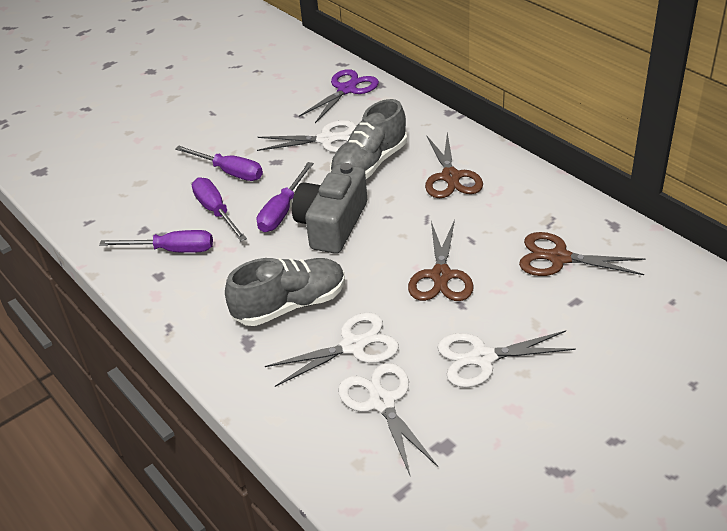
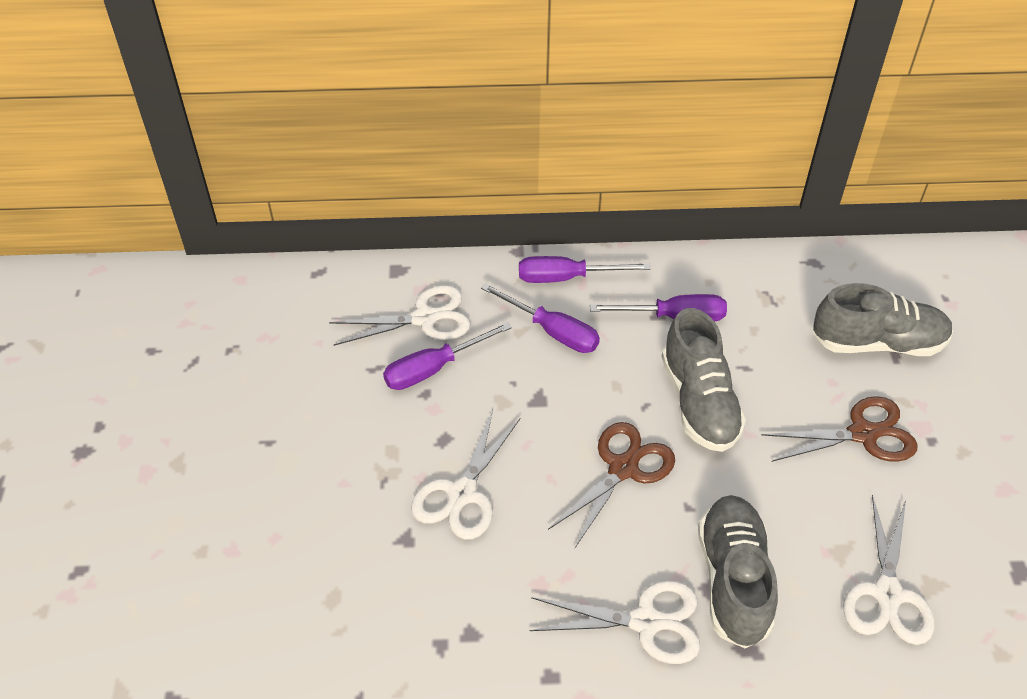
brown scissors: 3 -> 2
grey camera: 1 -> 0
grey shoe: 2 -> 3
purple scissors: 1 -> 0

